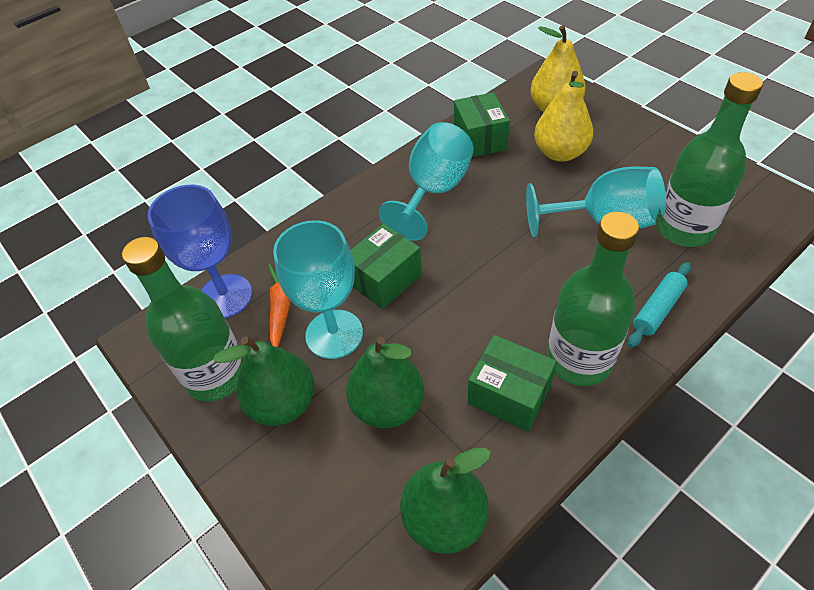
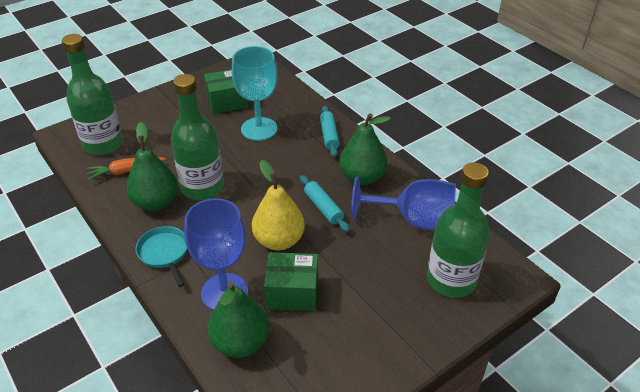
blue goblet: 1 -> 2
green box: 3 -> 2
turquoise goblet: 3 -> 1
turquoise pan: 0 -> 1
turquoise rolling pin: 1 -> 2
yellow pear: 2 -> 1

